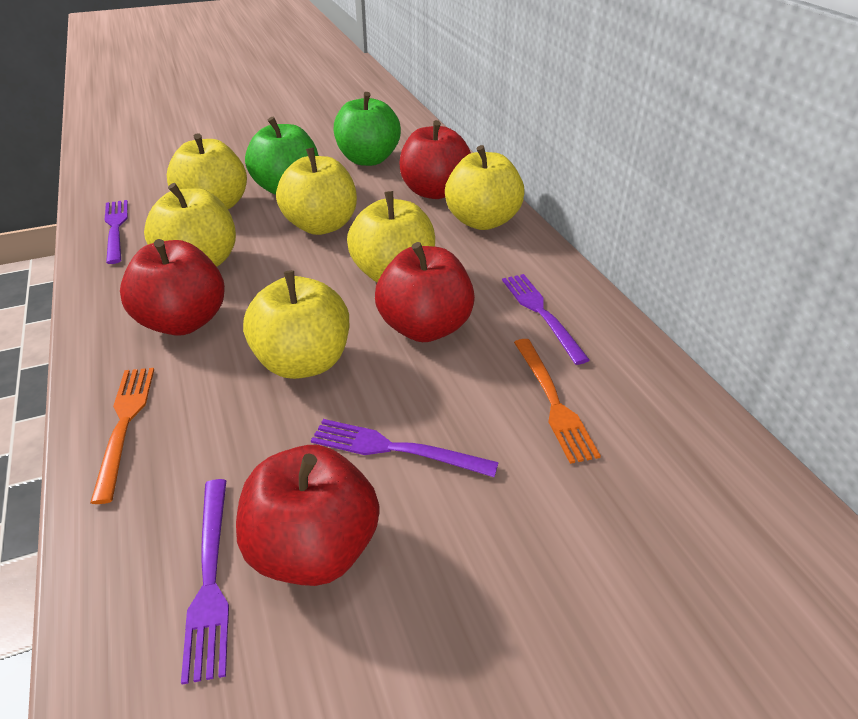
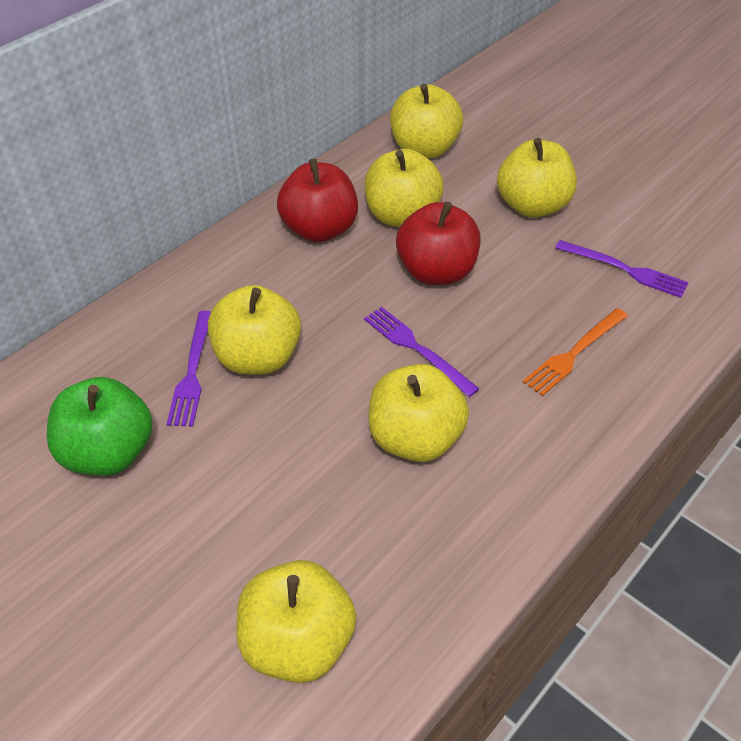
green apple: 2 -> 1
orange fork: 2 -> 1
purple fork: 4 -> 3
red apple: 4 -> 2

